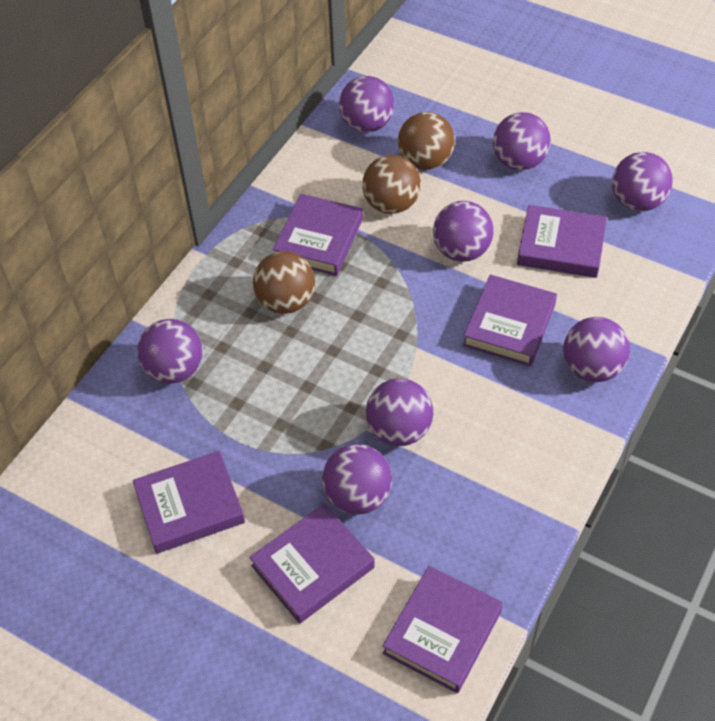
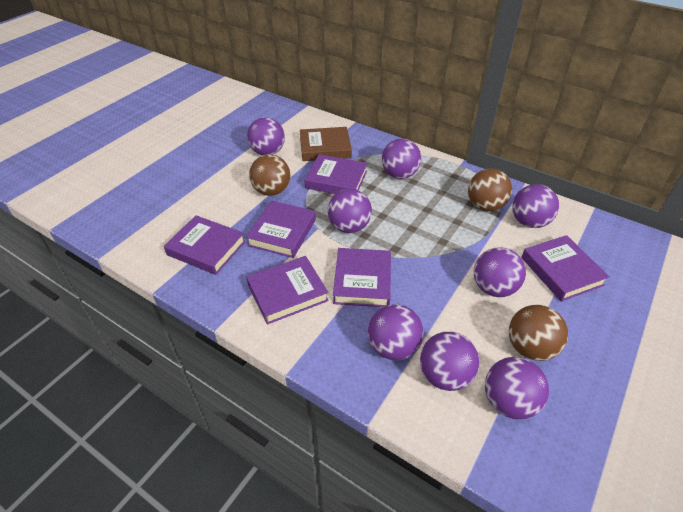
brown book: 0 -> 1

